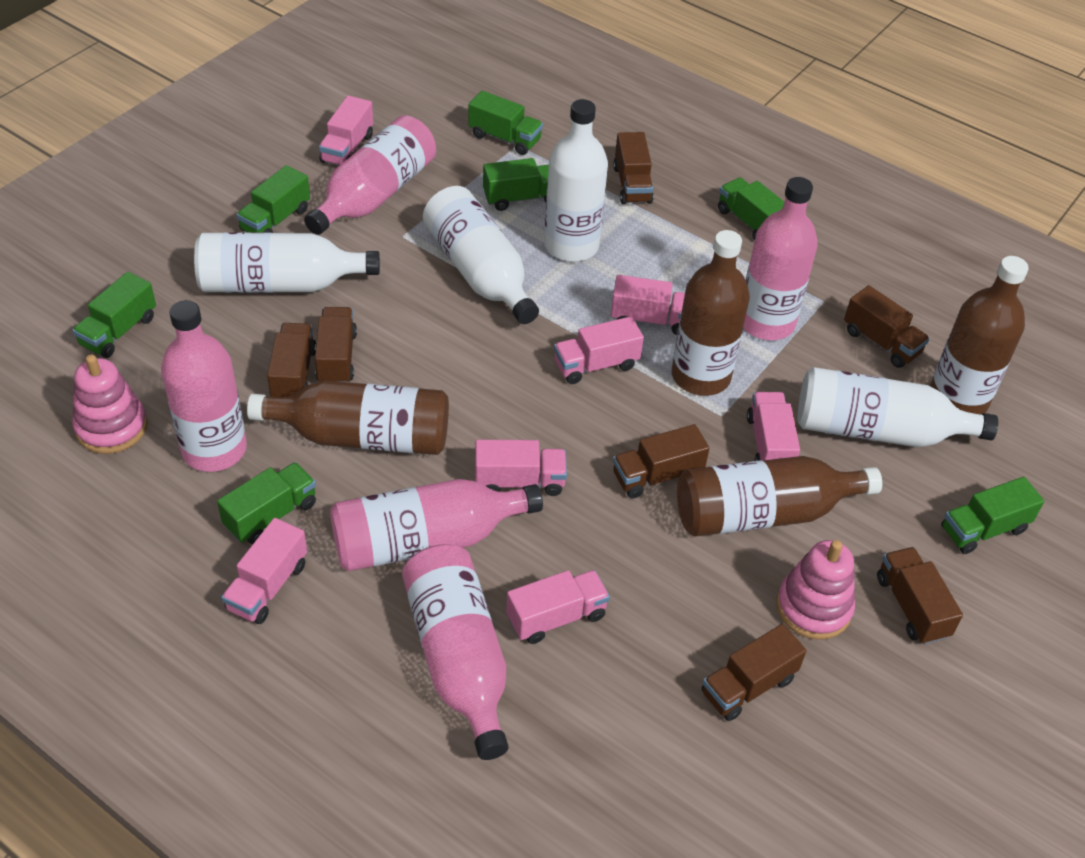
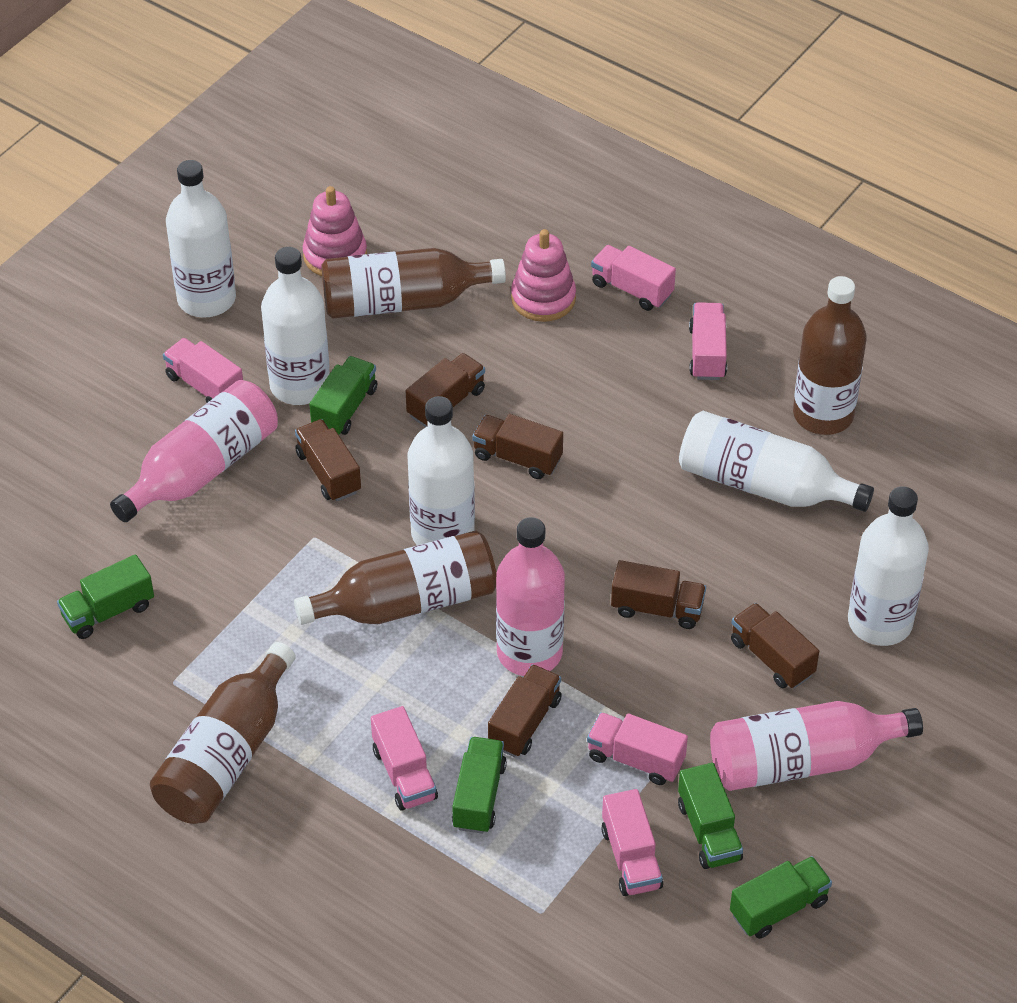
brown truck: 7 -> 6
green truck: 7 -> 5
pink bottle: 5 -> 3
pink truck: 7 -> 6
white bottle: 4 -> 5

